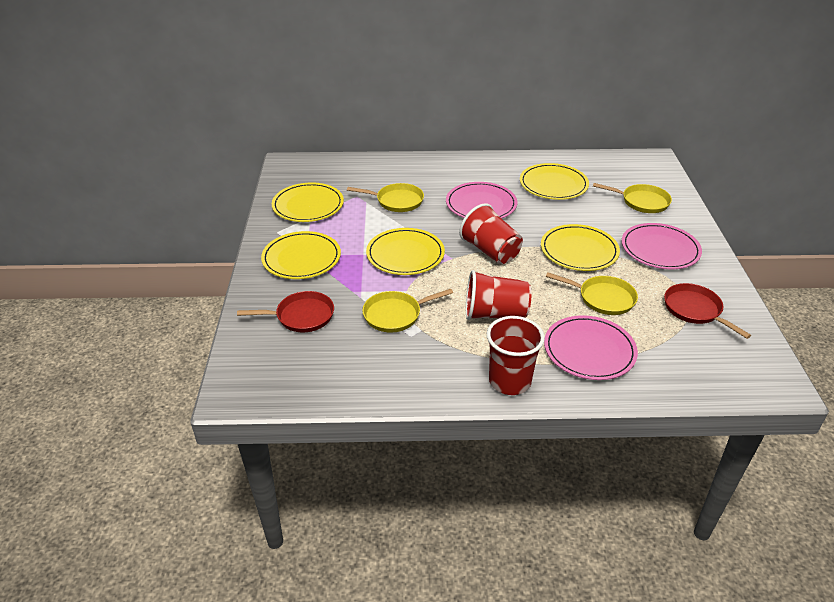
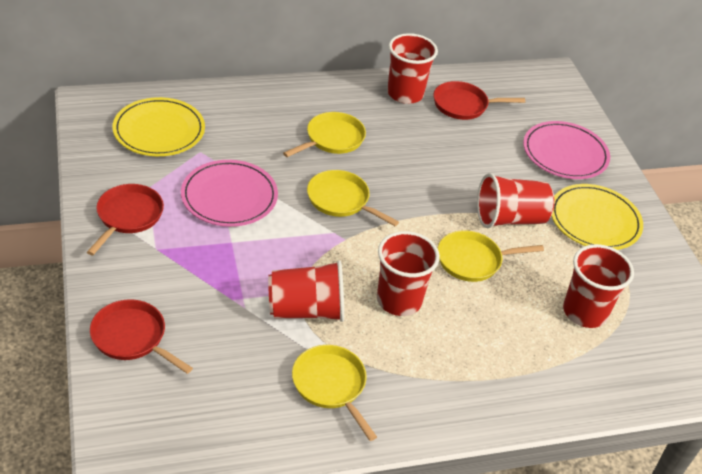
pink plate: 3 -> 2
red cup: 3 -> 5
red pan: 2 -> 3
yellow plate: 5 -> 2

